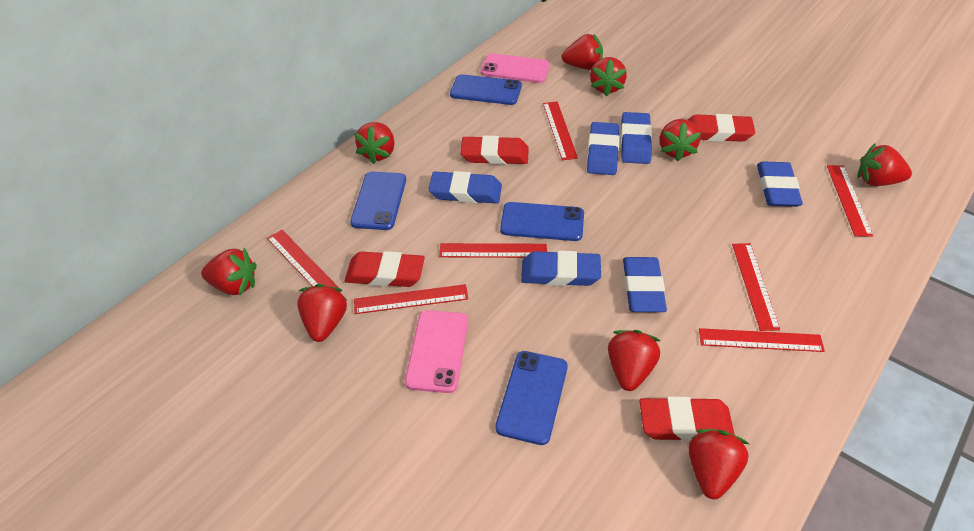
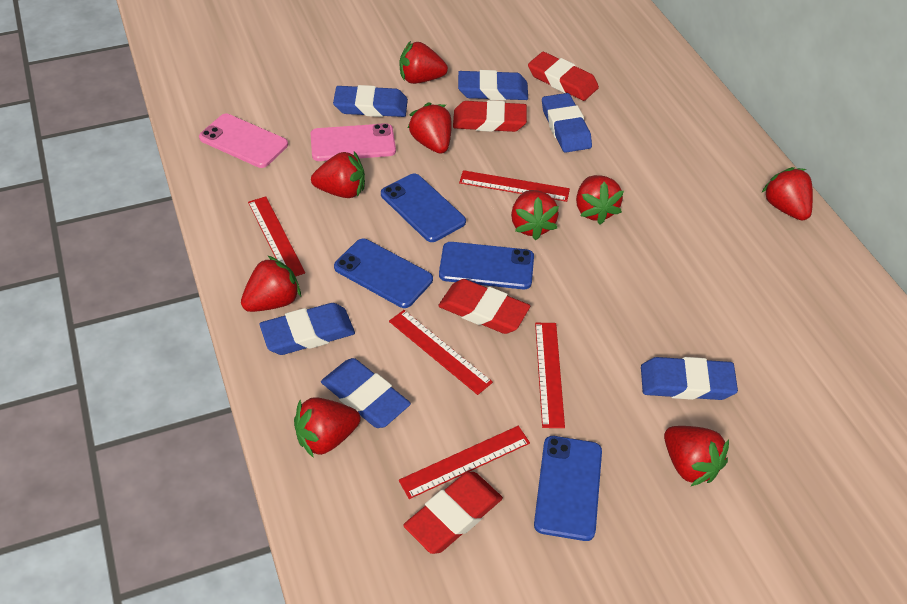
red ruler: 7 -> 5

